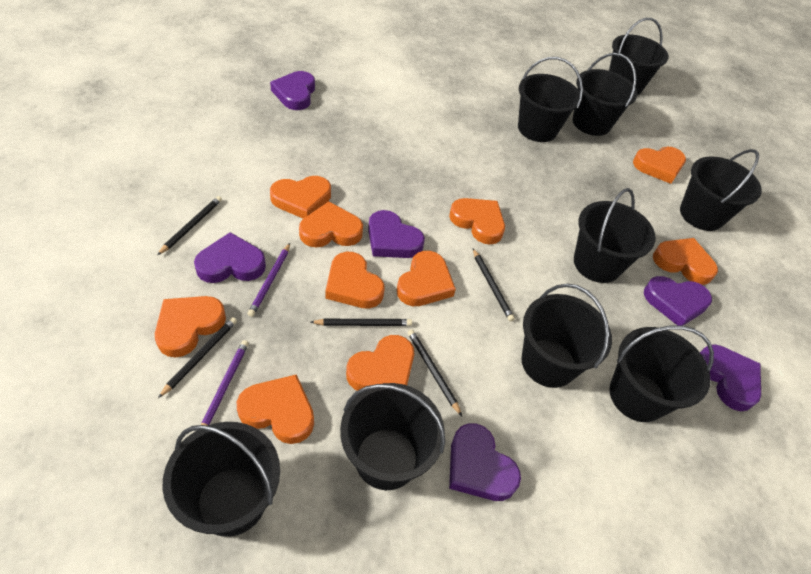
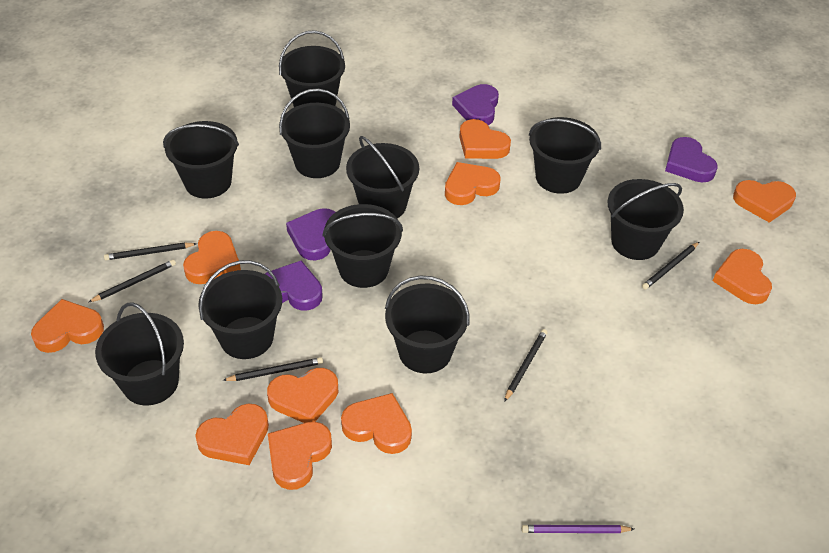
black bucket: 9 -> 10
purple heart: 6 -> 4
purple pencil: 2 -> 1

